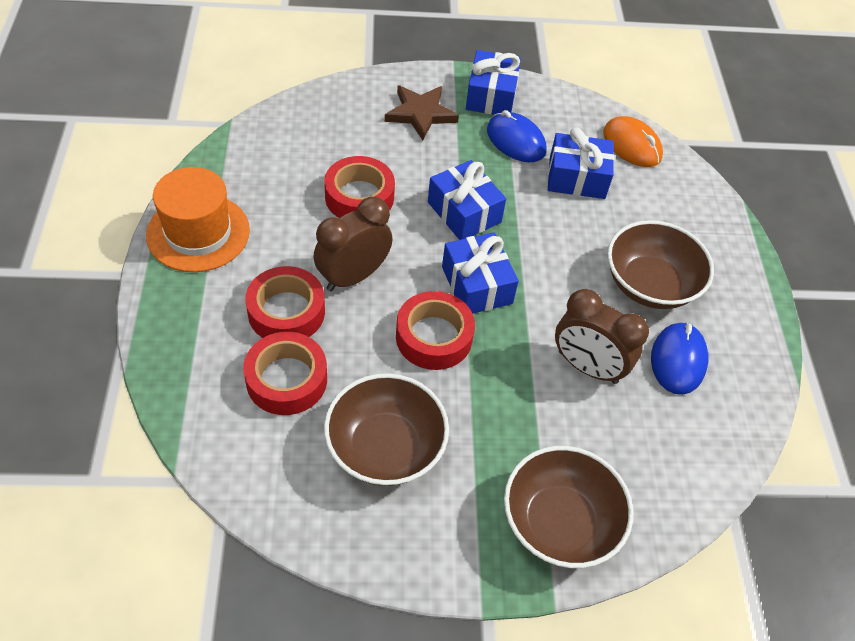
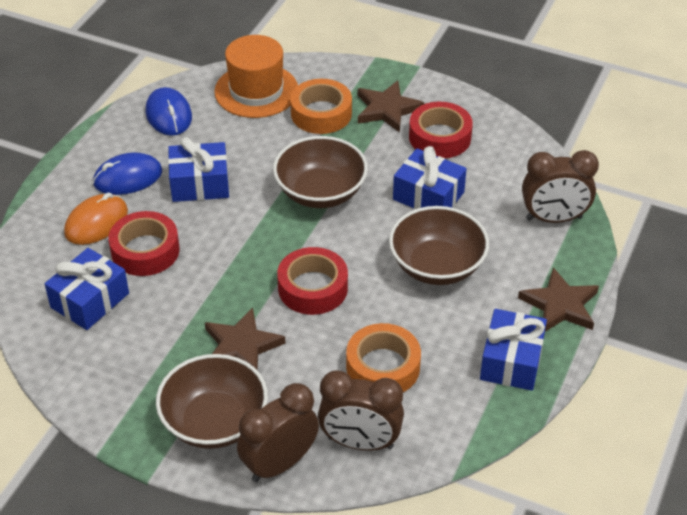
brown clock: 2 -> 3
brown star: 1 -> 3
orange tape: 0 -> 2
red tape: 4 -> 3

